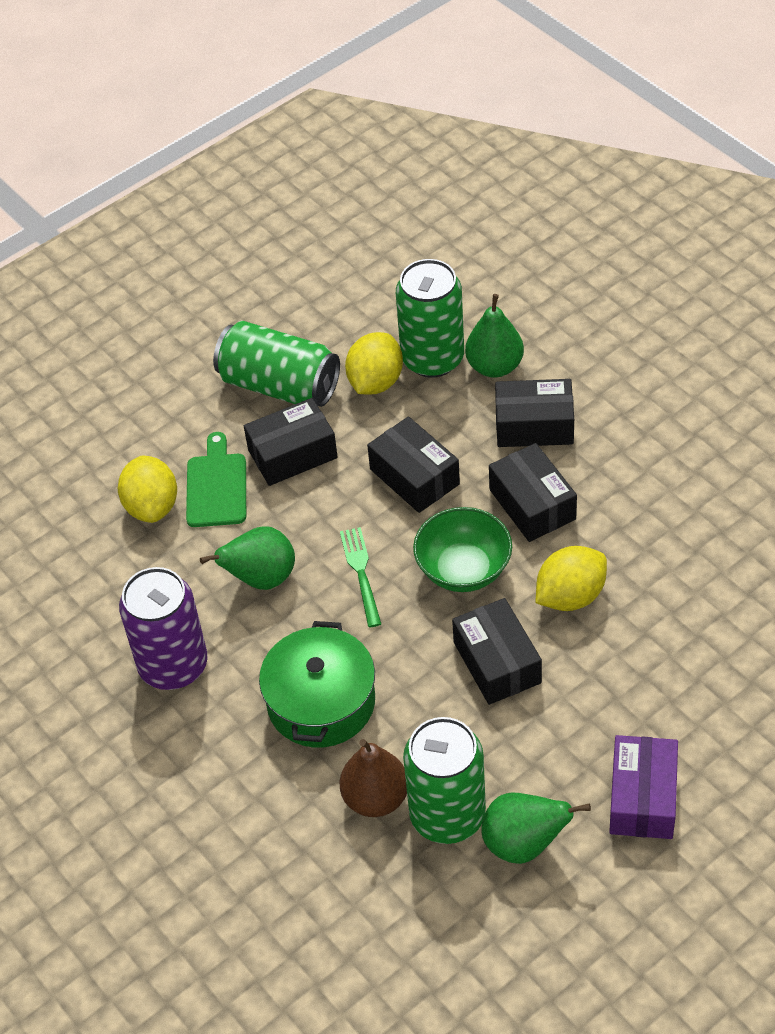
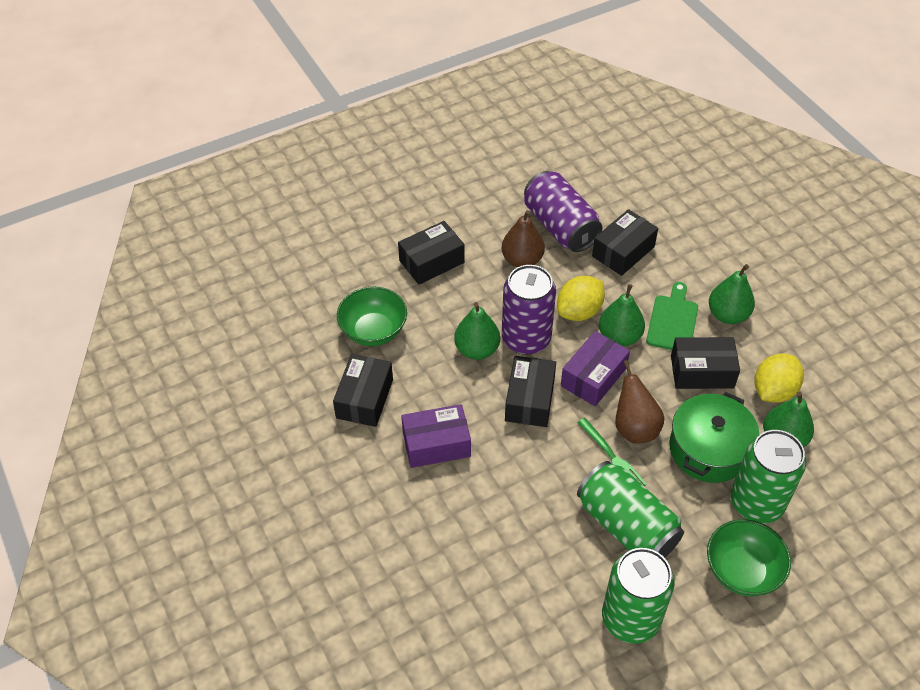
brown pear: 1 -> 2
green bowl: 1 -> 2
green pear: 3 -> 4
purple box: 1 -> 2
purple can: 1 -> 2
yellow lemon: 3 -> 2

